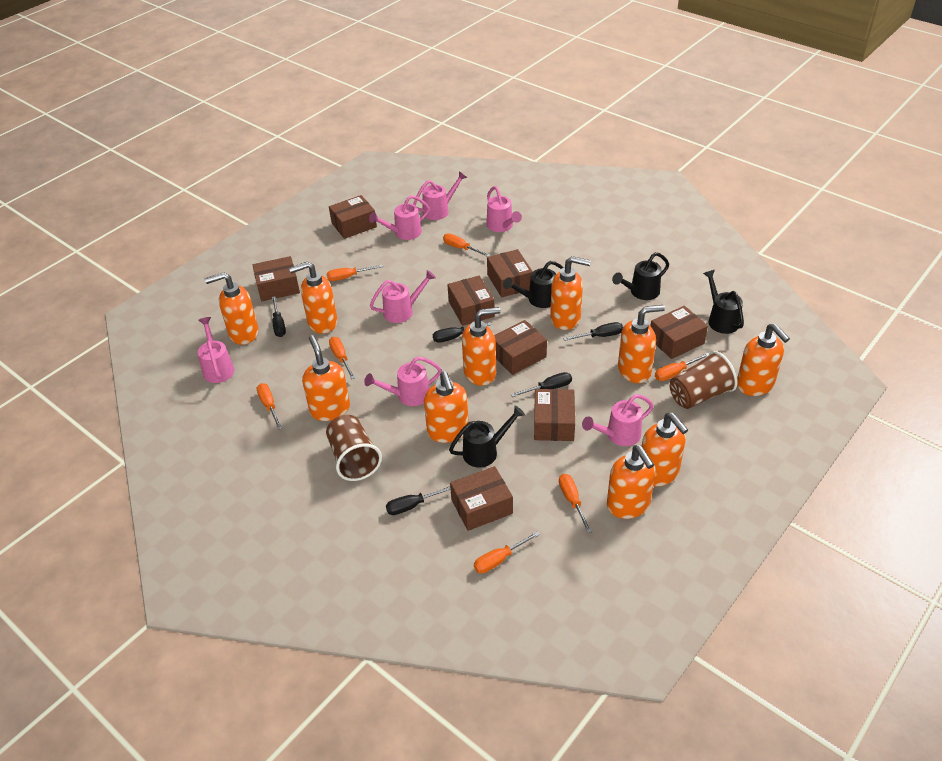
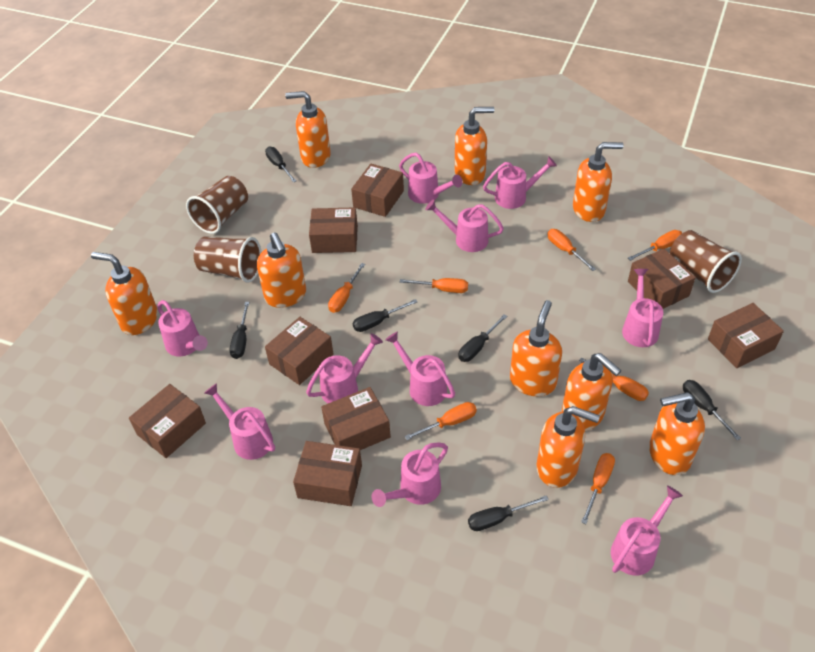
black screwdriver: 5 -> 6
black watering can: 4 -> 0
brown cup: 2 -> 3
orange soap dispenser: 10 -> 9
pink watering can: 7 -> 10

